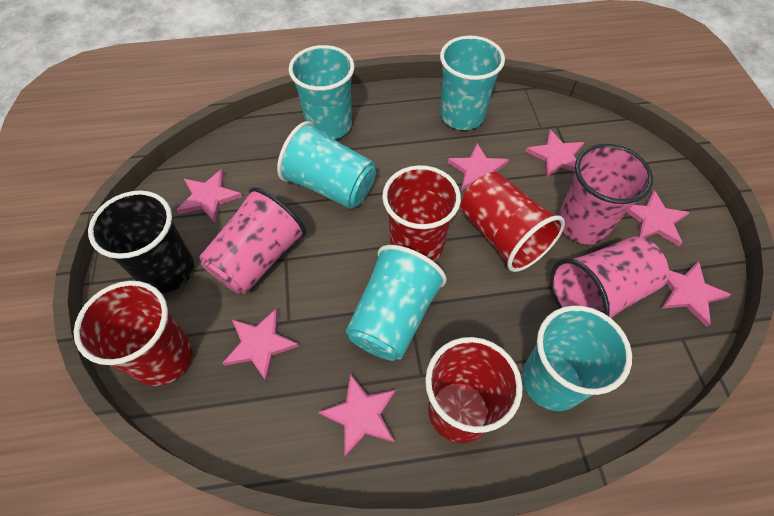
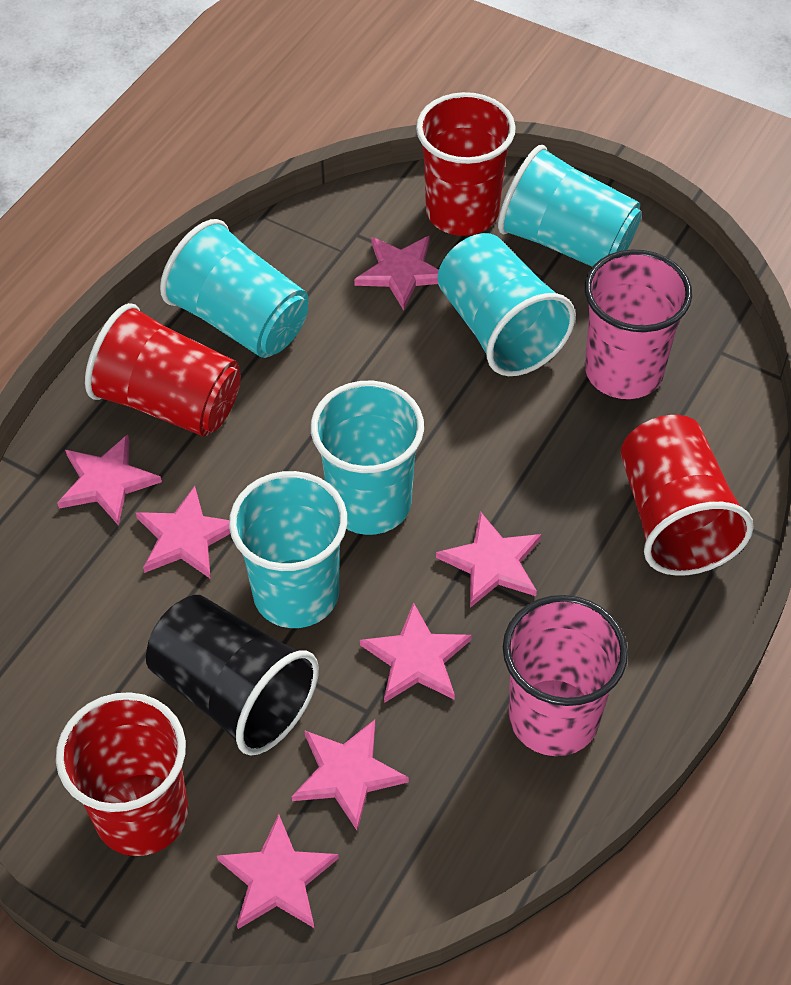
pink cup: 3 -> 2

